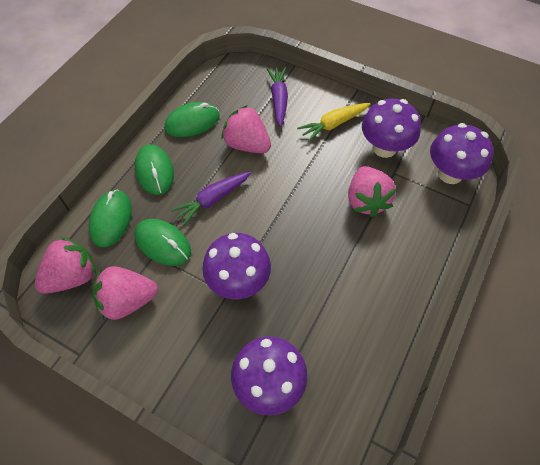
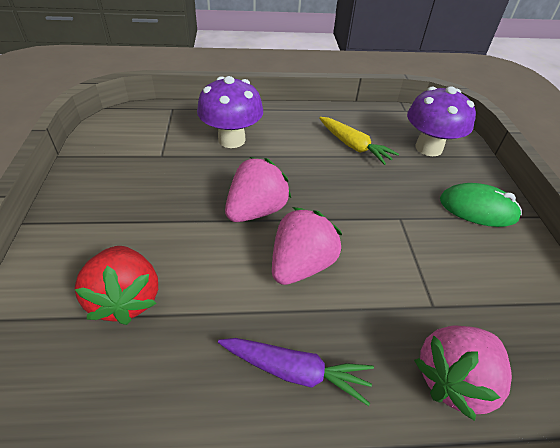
green mouse: 4 -> 1
pink strawberry: 4 -> 3
purple carrot: 2 -> 1
purple mushroom: 4 -> 2
red strawberry: 0 -> 1

